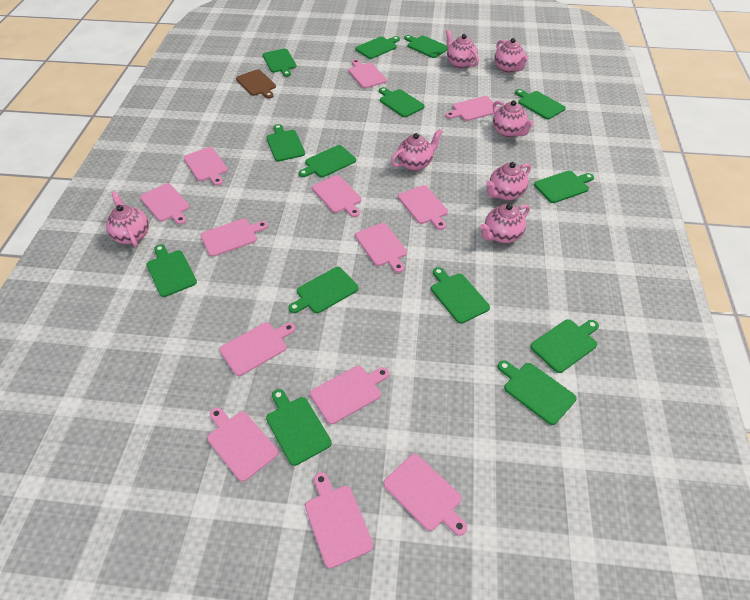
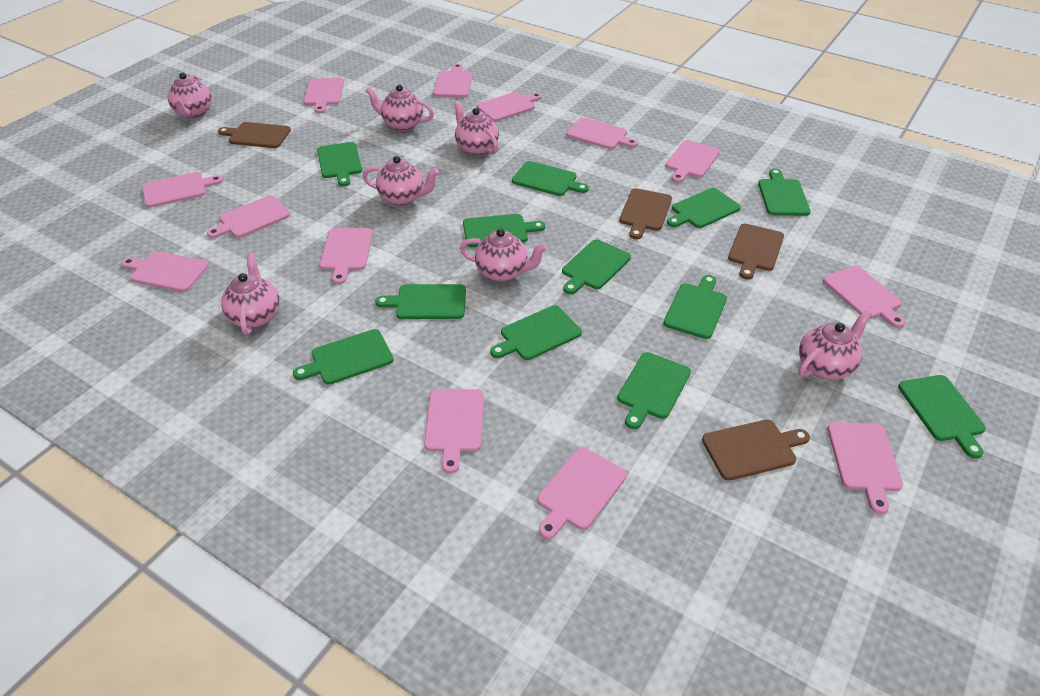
brown cutting board: 1 -> 4
green cutting board: 14 -> 12

